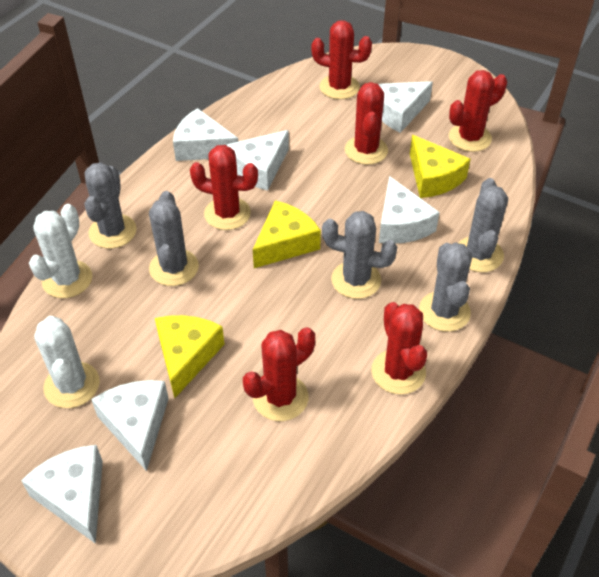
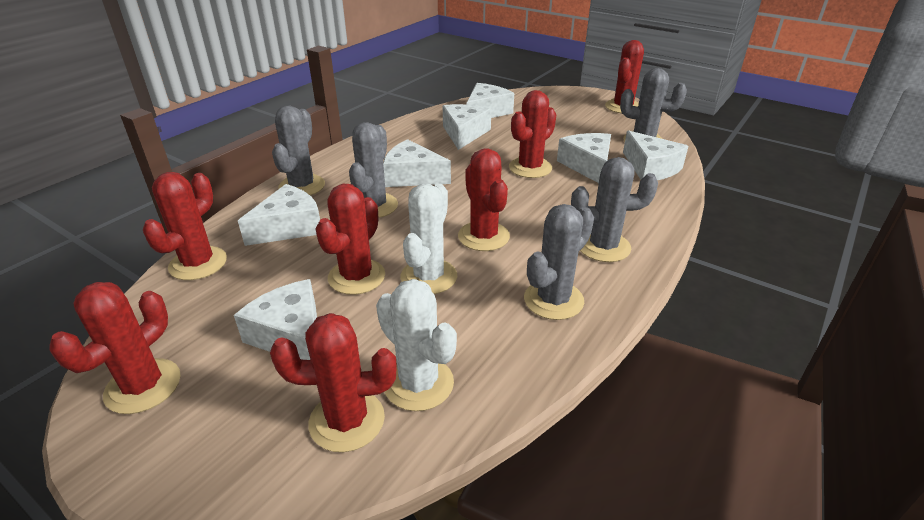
red cactus: 6 -> 7
white cheese: 6 -> 7
yellow cheese: 3 -> 0

